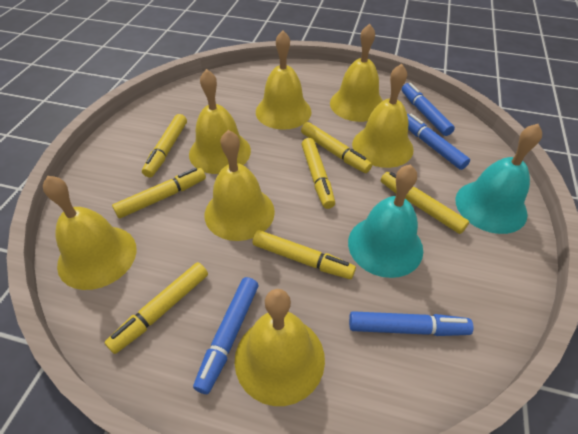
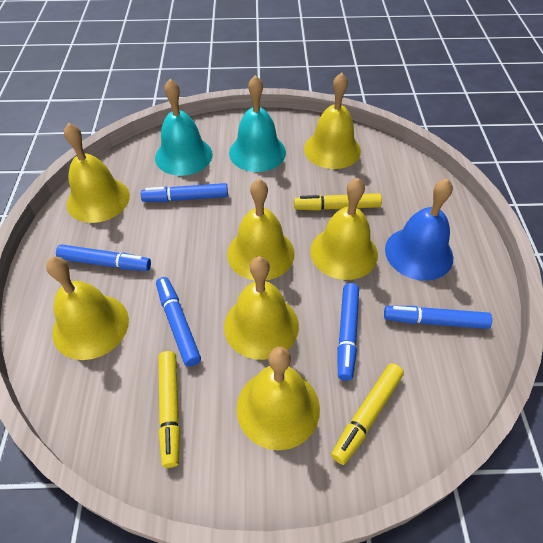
blue bell: 0 -> 1
blue marker: 4 -> 5
yellow marker: 7 -> 3

